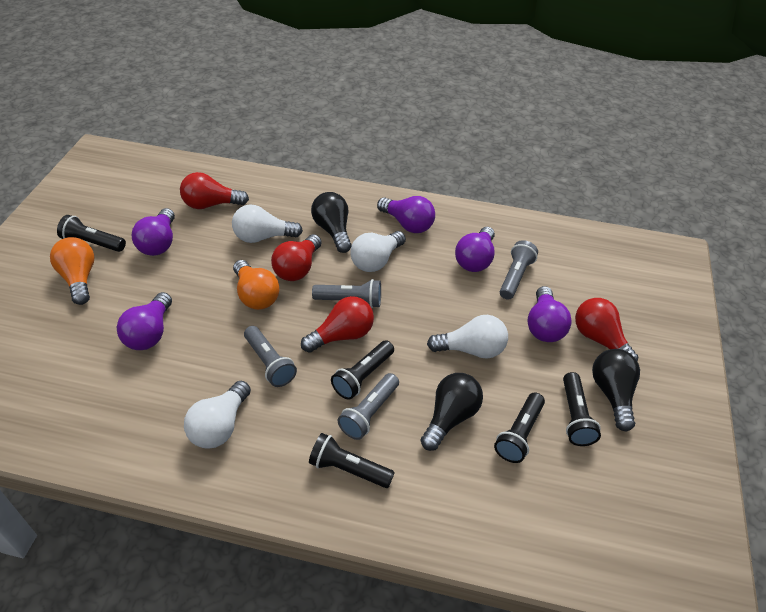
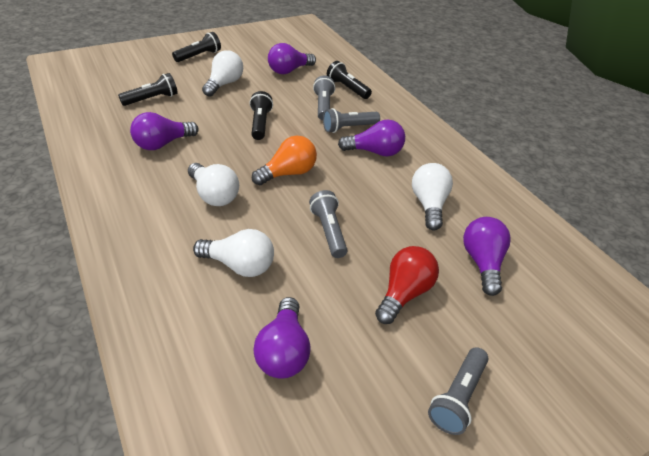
black flashlight: 5 -> 4
black light bulb: 3 -> 0
orange light bulb: 2 -> 1
red light bulb: 4 -> 1

